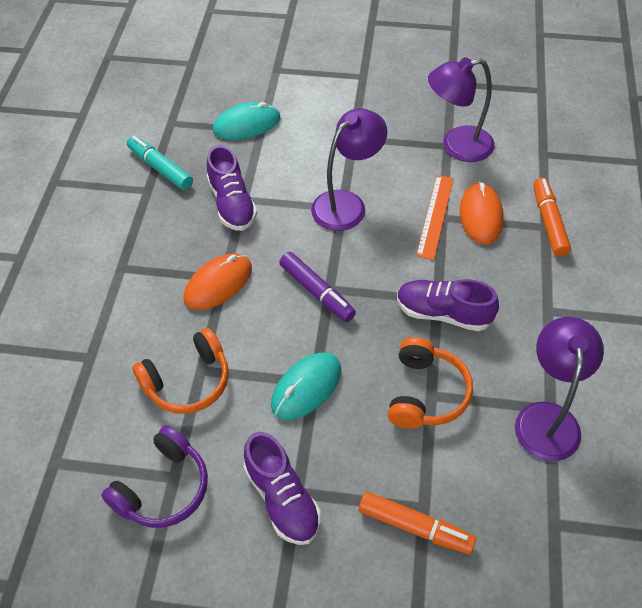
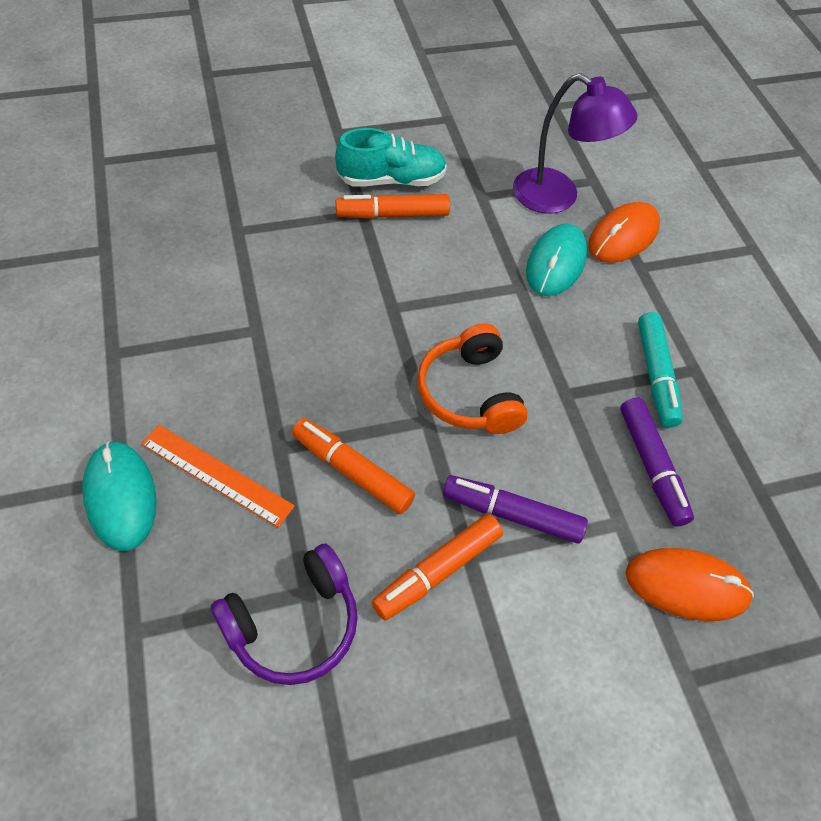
orange headphones: 2 -> 1
orange marker: 2 -> 3
purple lamp: 3 -> 1
purple marker: 1 -> 2
purple shoe: 3 -> 0
turquoise shoe: 0 -> 1

